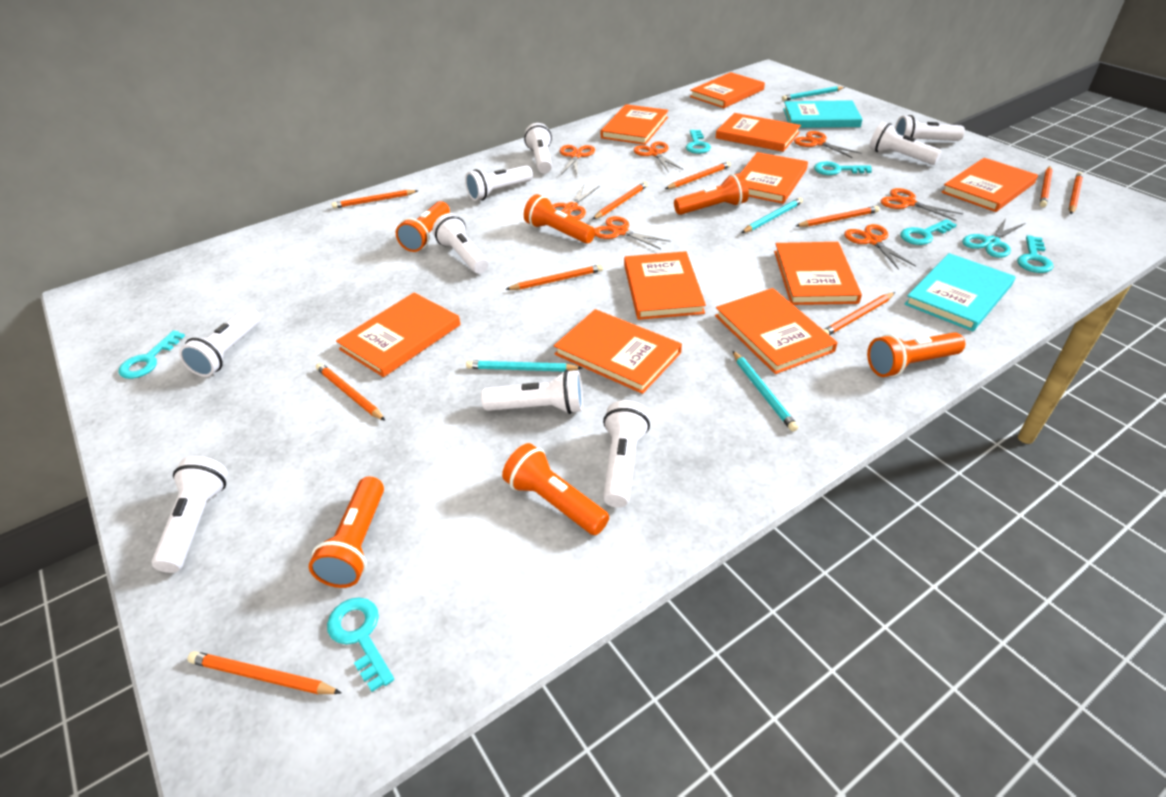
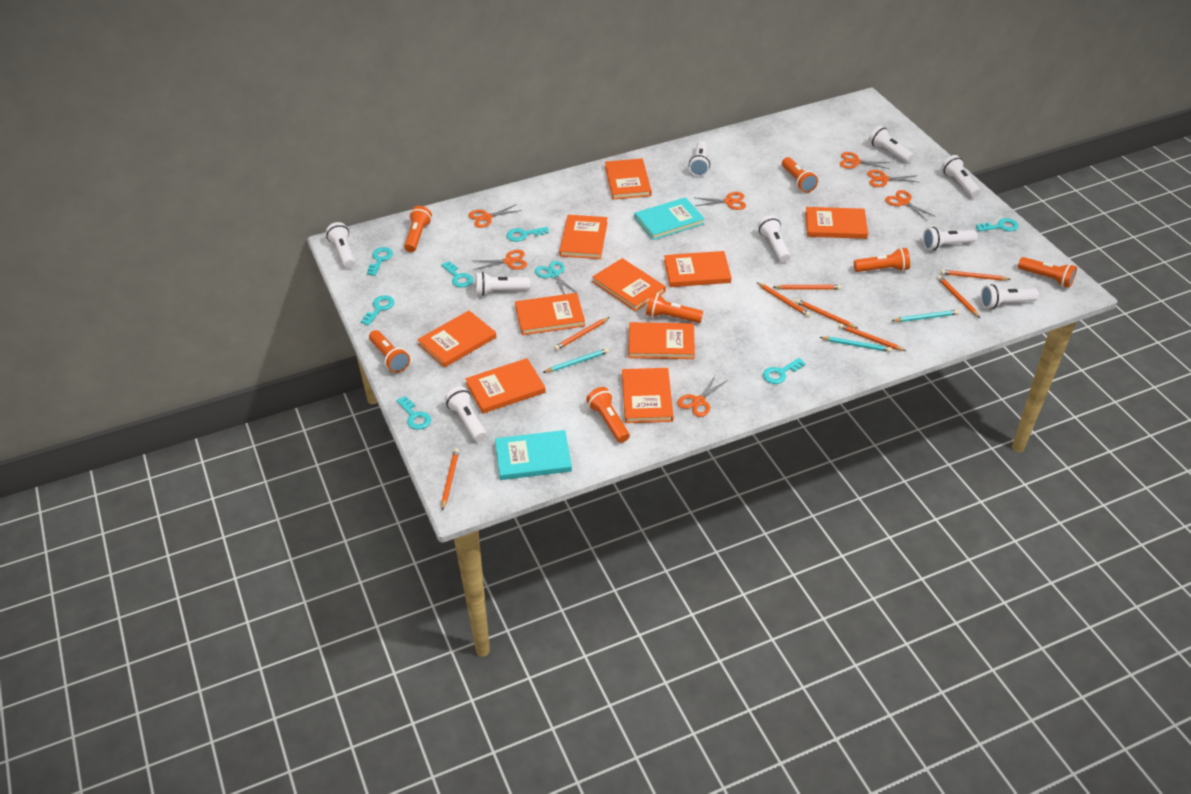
orange flashlight: 6 -> 7
orange pencil: 10 -> 8
turquoise key: 6 -> 7
turquoise pencil: 4 -> 3

